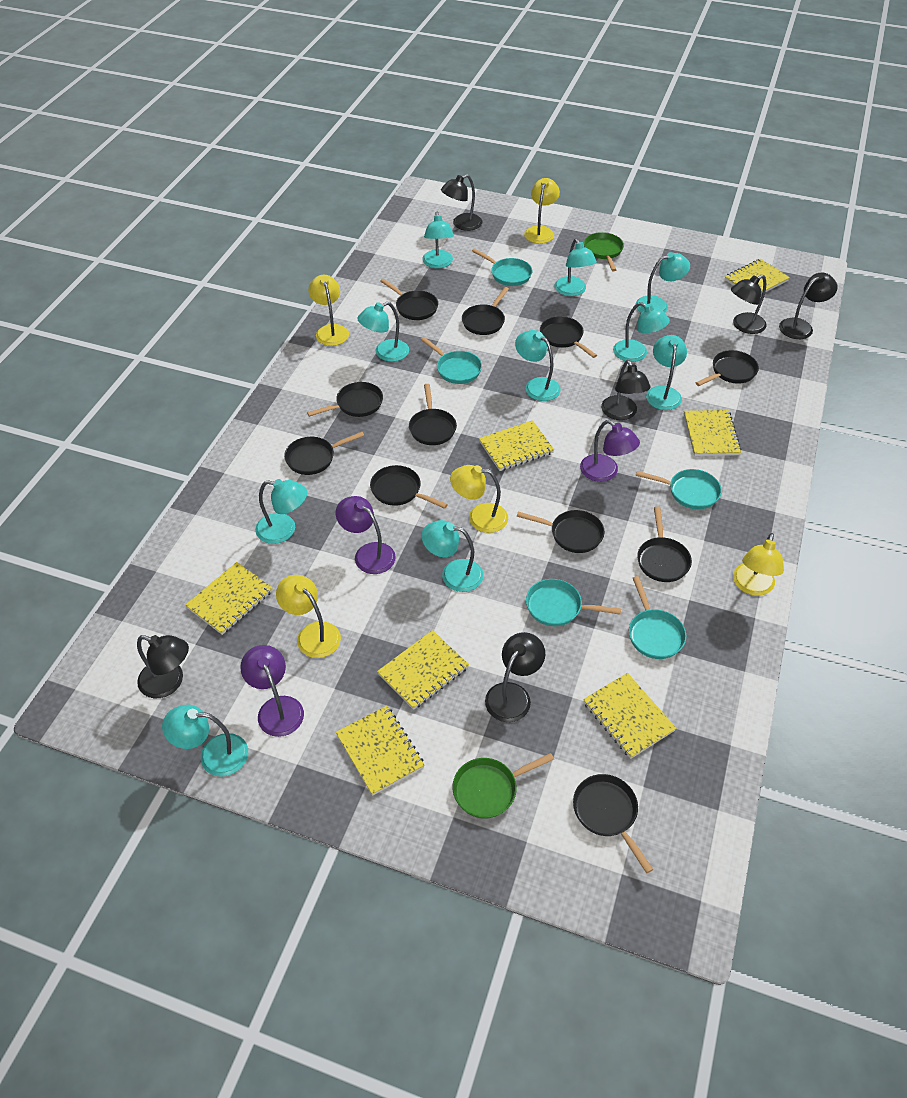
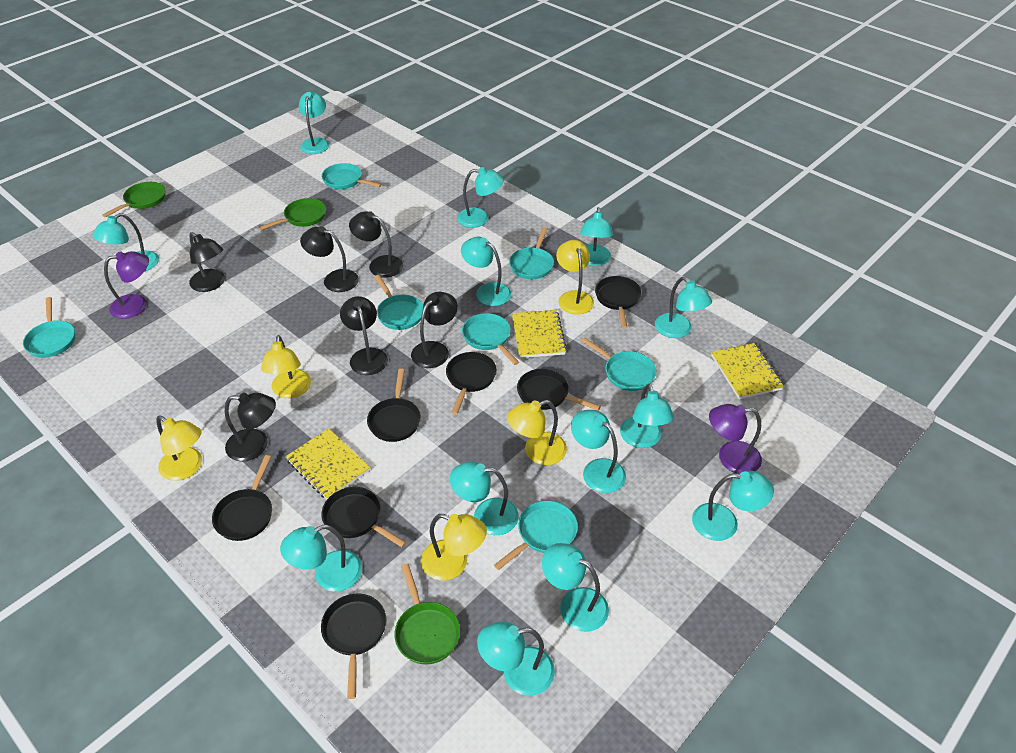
black pan: 11 -> 7
green pan: 2 -> 3
purple lamp: 3 -> 2
turquoise lamp: 10 -> 13
turquoise pan: 5 -> 7
yellow notebook: 7 -> 3

